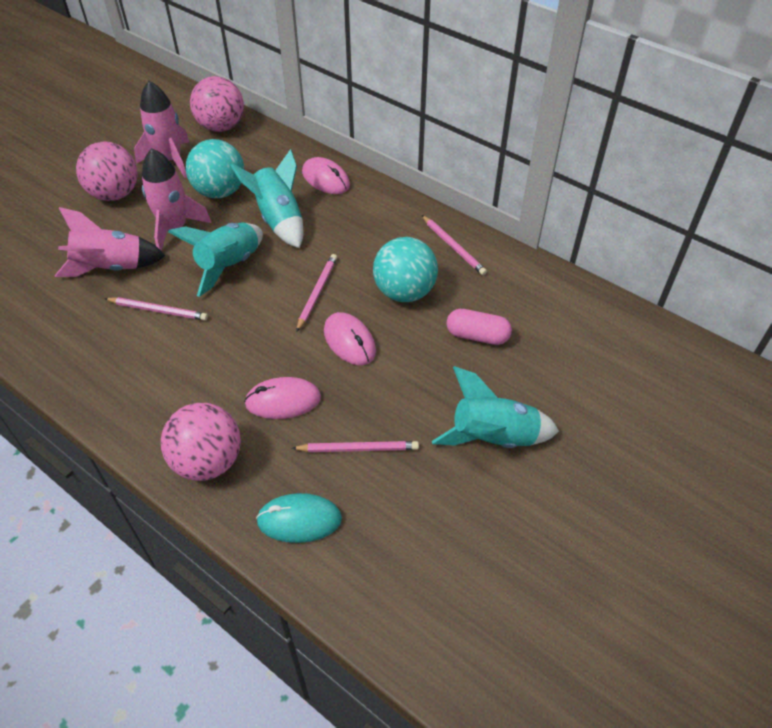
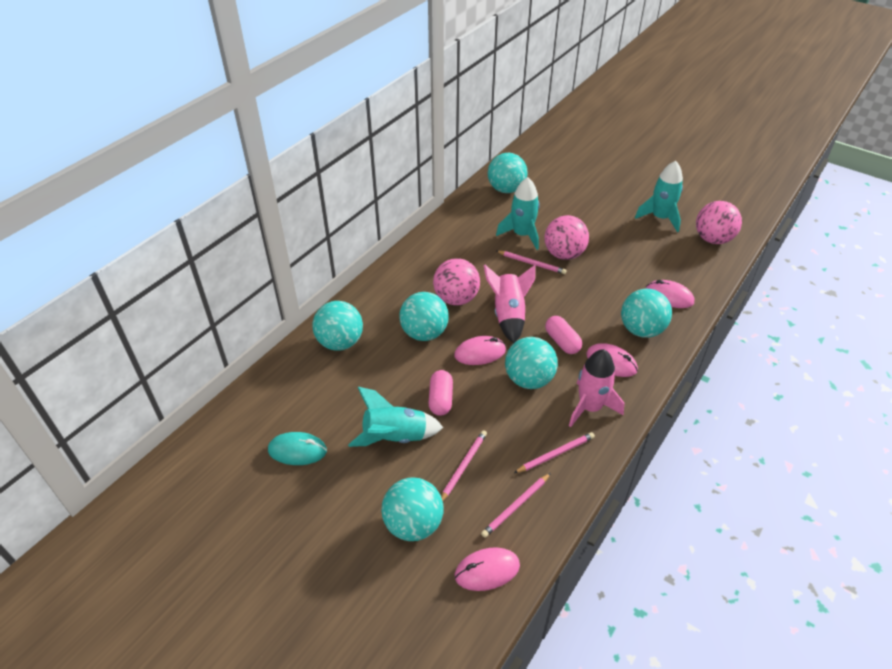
pink capsule: 1 -> 2
pink mouse: 3 -> 4
pink rocket: 3 -> 2
turquoise ball: 2 -> 6

